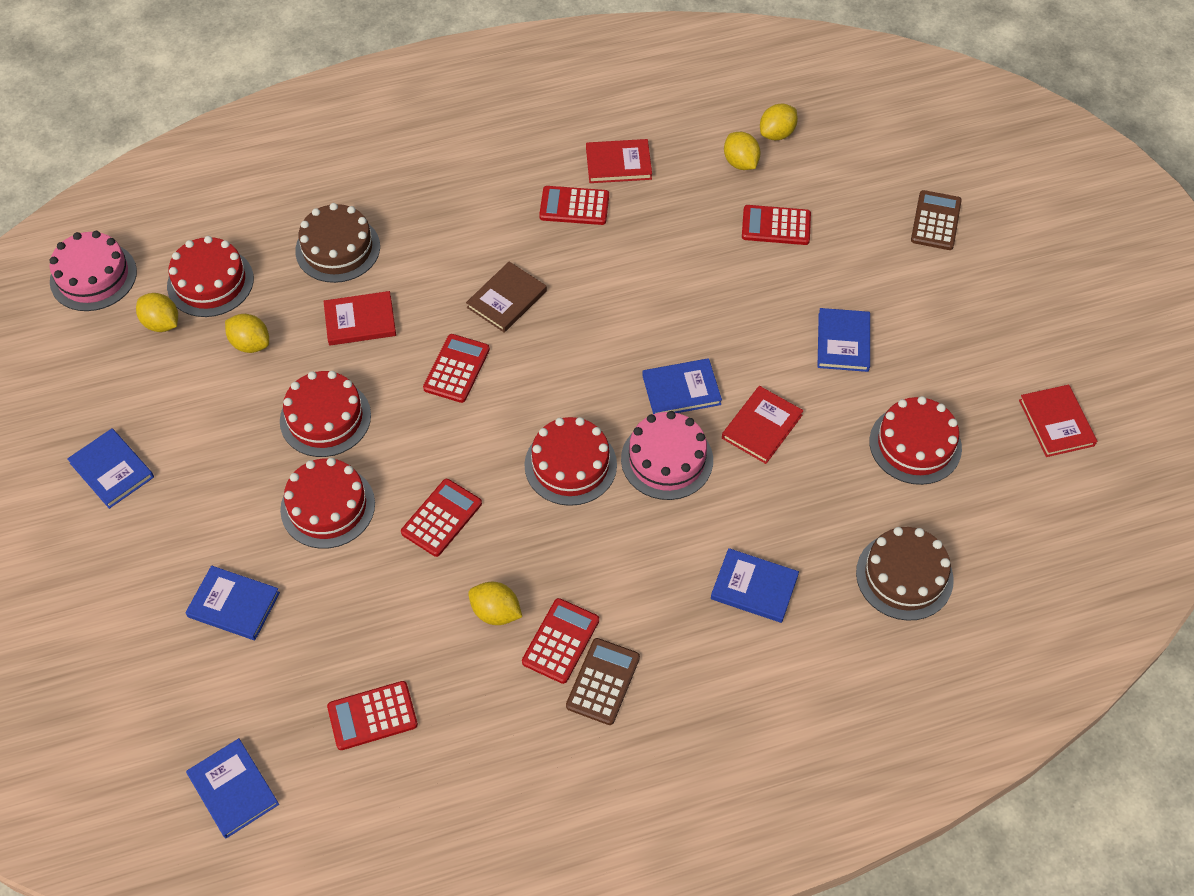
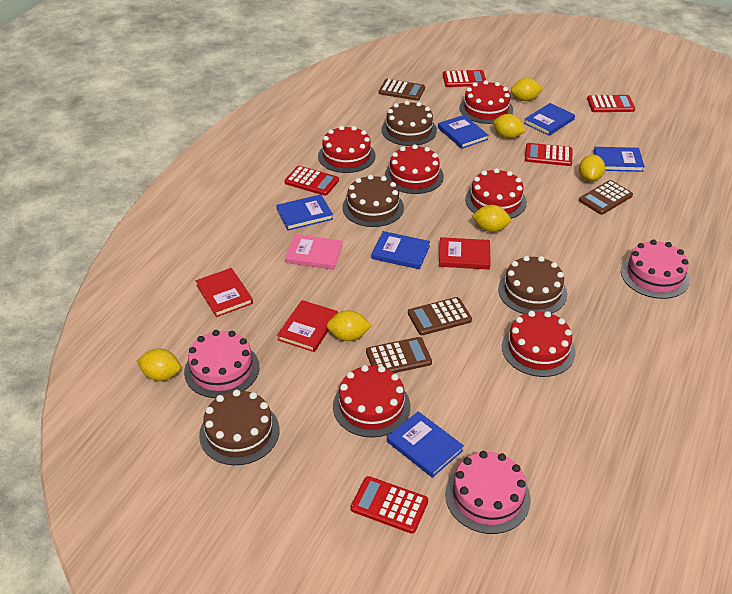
brown book: 1 -> 0
brown cake: 2 -> 4
brown calculator: 2 -> 4
pink book: 0 -> 1
pink cake: 2 -> 3
red book: 4 -> 3
red cake: 5 -> 6
red calculator: 6 -> 5
yellow lemon: 5 -> 6

